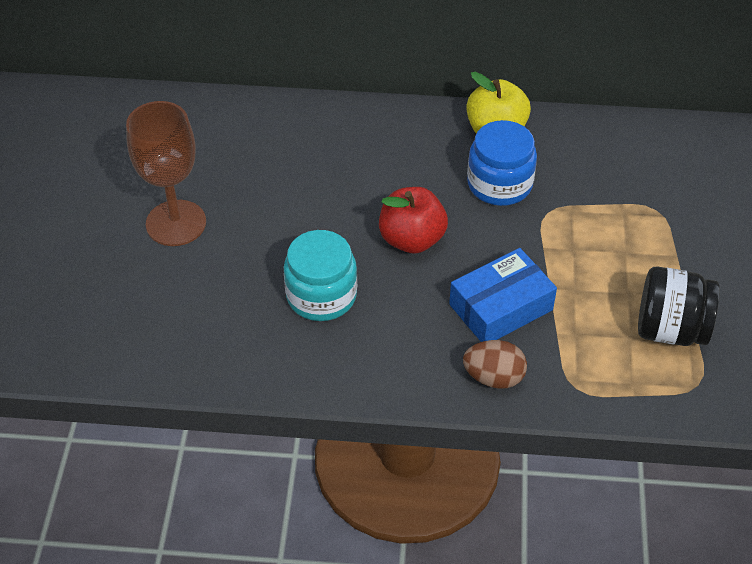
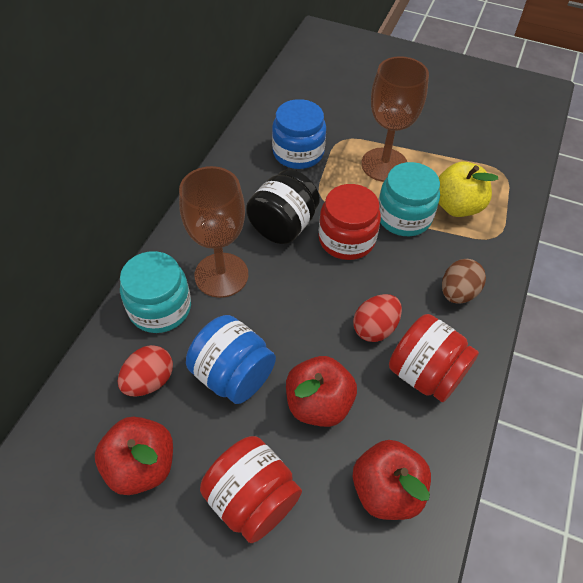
blue box: 1 -> 0
blue jar: 1 -> 2
brown goblet: 1 -> 2
red apple: 1 -> 3
red egg: 0 -> 2
red jar: 0 -> 3
turquoise jar: 1 -> 2

